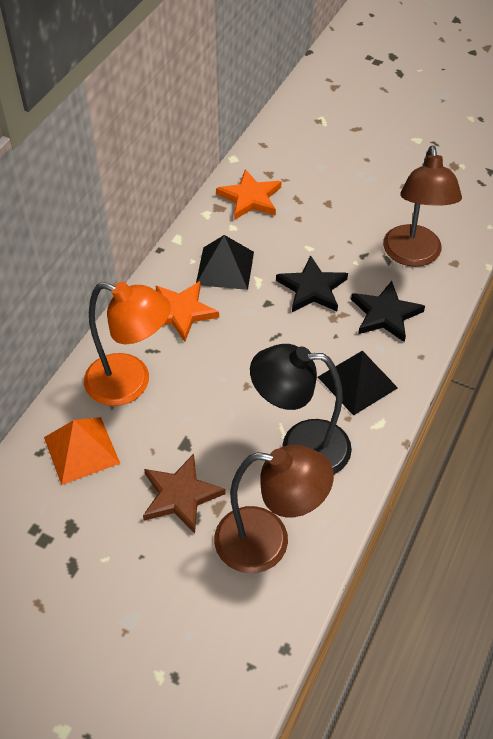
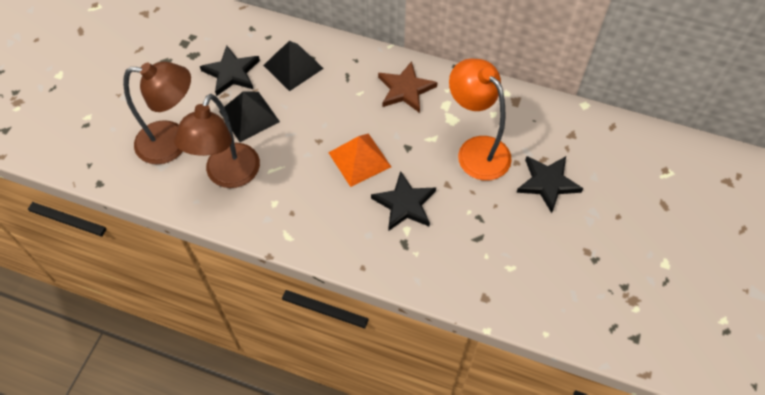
black lamp: 1 -> 0
black star: 2 -> 3
orange star: 2 -> 0

